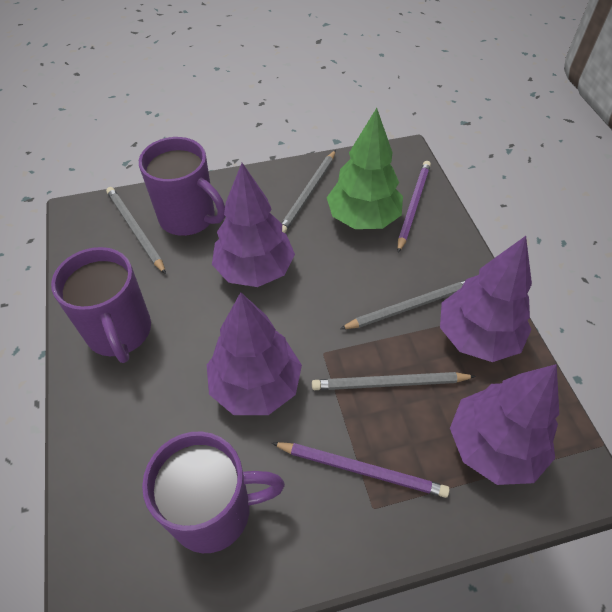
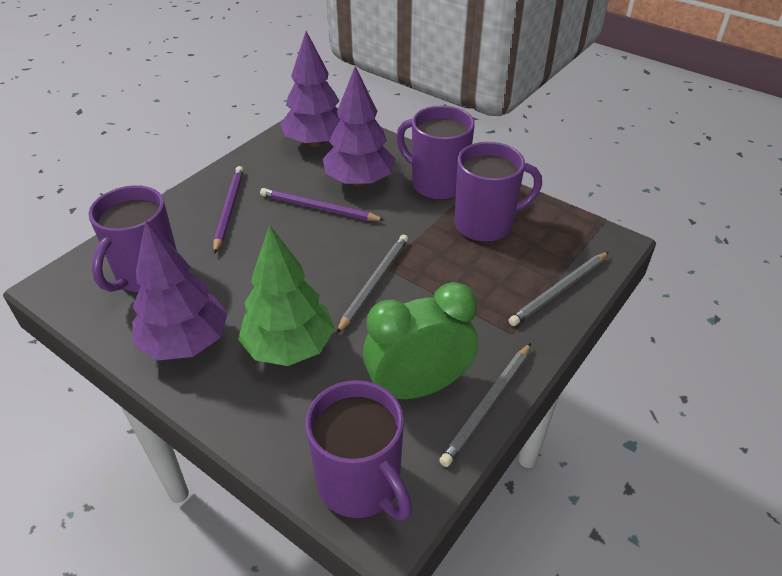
green clock: 0 -> 1
grey pencil: 4 -> 3
purple mug: 3 -> 4
purple tree: 4 -> 3

